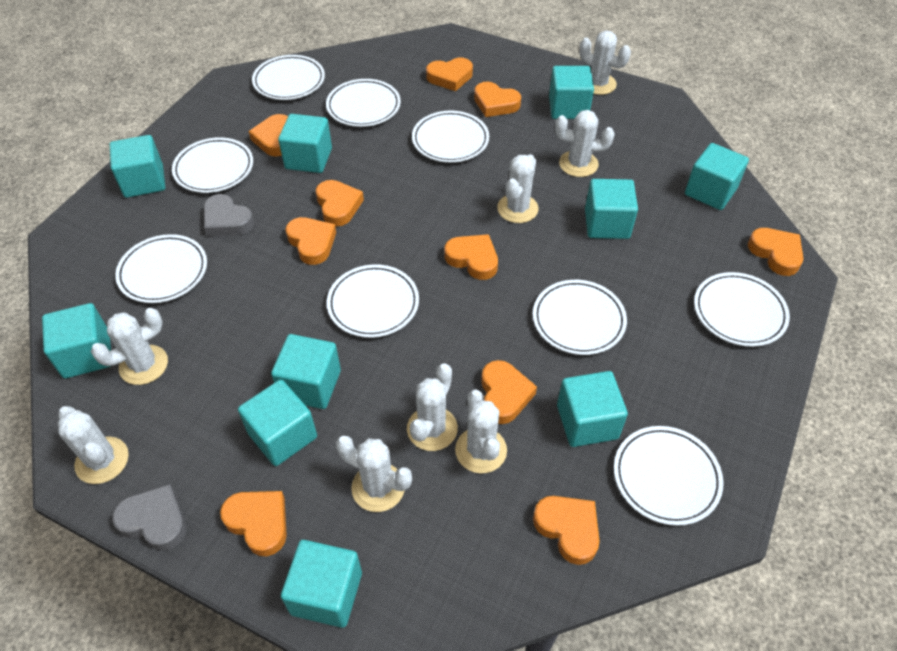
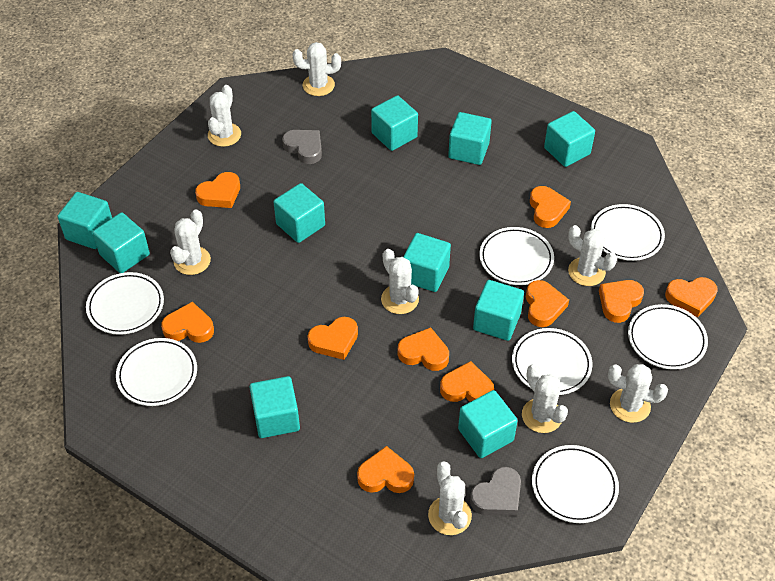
white plate: 9 -> 7

